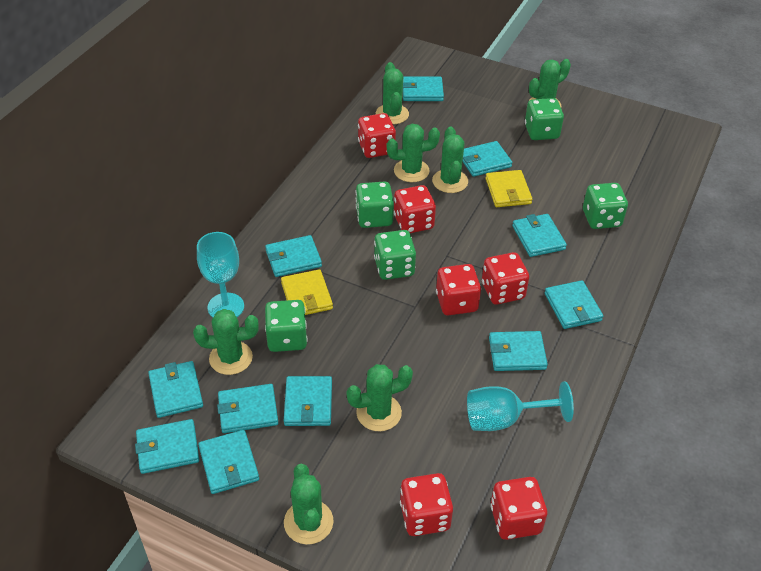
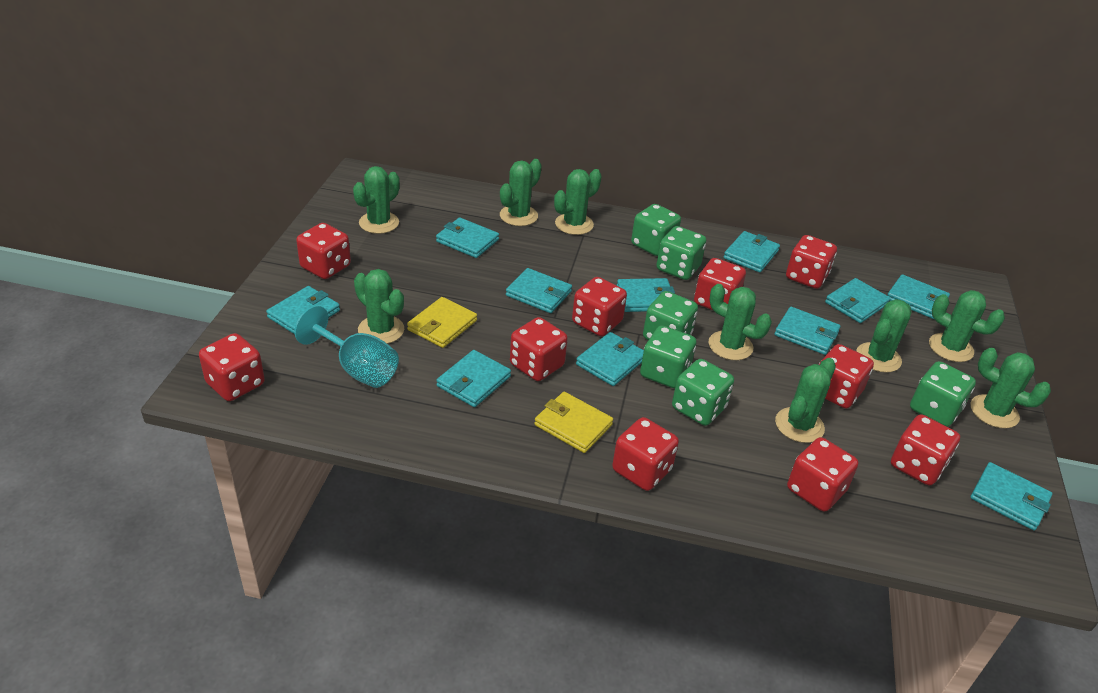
green cactus: 7 -> 9
green dice: 5 -> 6
red dice: 6 -> 10
turquoise goblet: 2 -> 1

